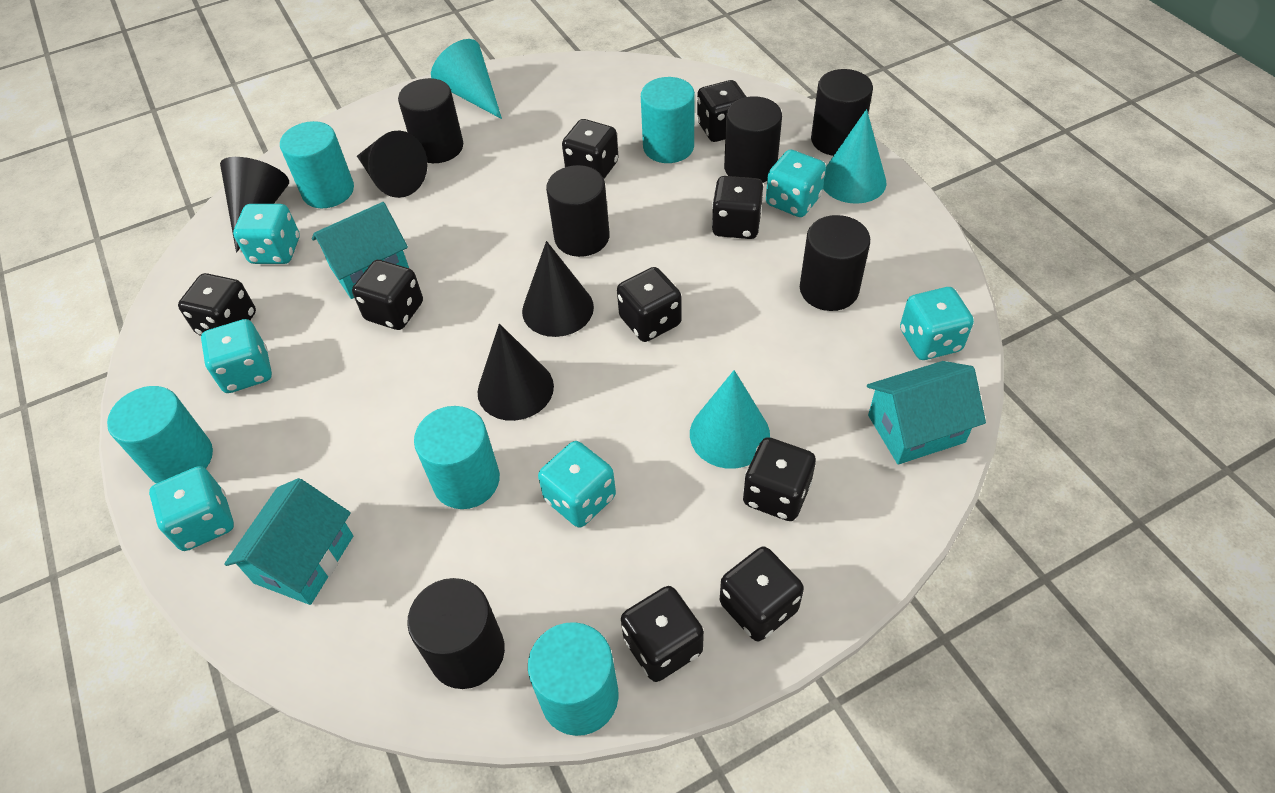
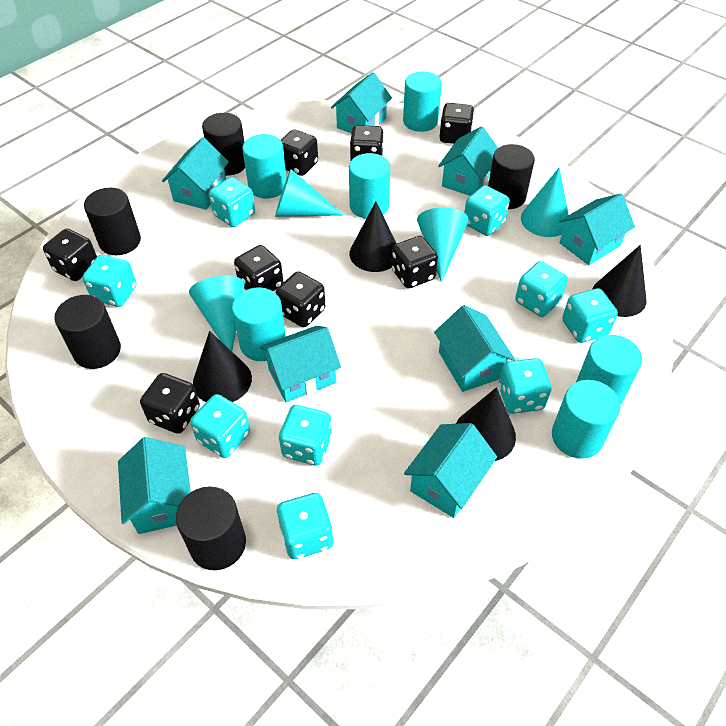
black cylinder: 6 -> 5
black dice: 9 -> 8
turquoise cone: 3 -> 4
turquoise cylinder: 5 -> 6
turquoise dice: 6 -> 9
turquoise house: 3 -> 8

